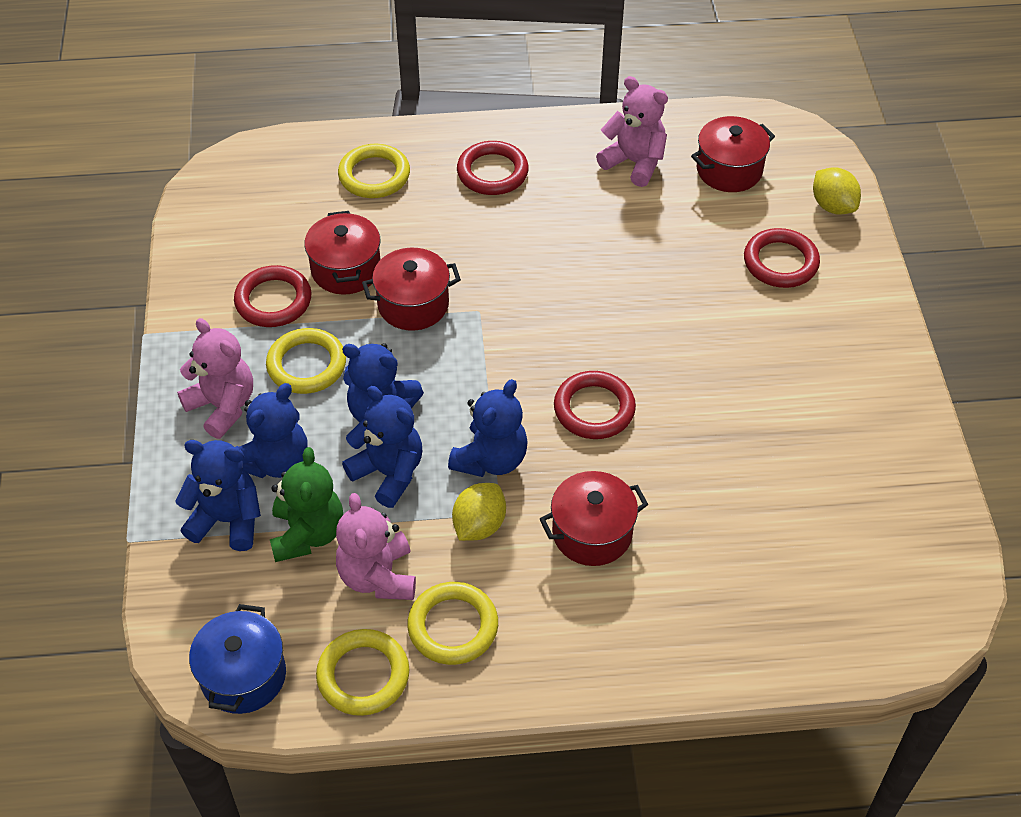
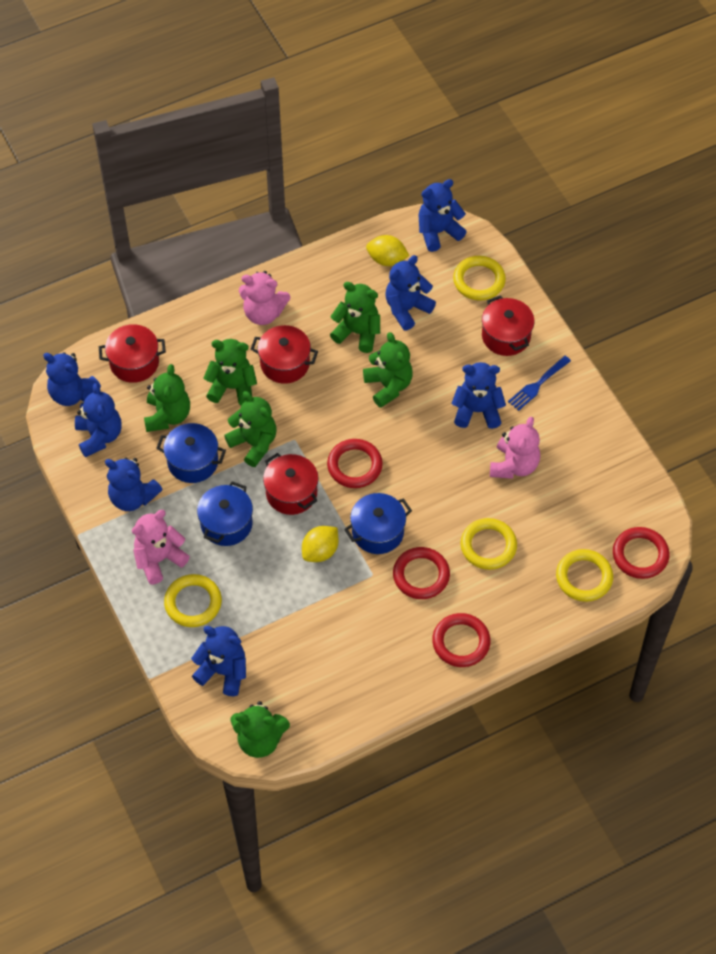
blue fork: 0 -> 1
blue pot: 1 -> 3
blue teddy bear: 5 -> 7
green teddy bear: 1 -> 6

